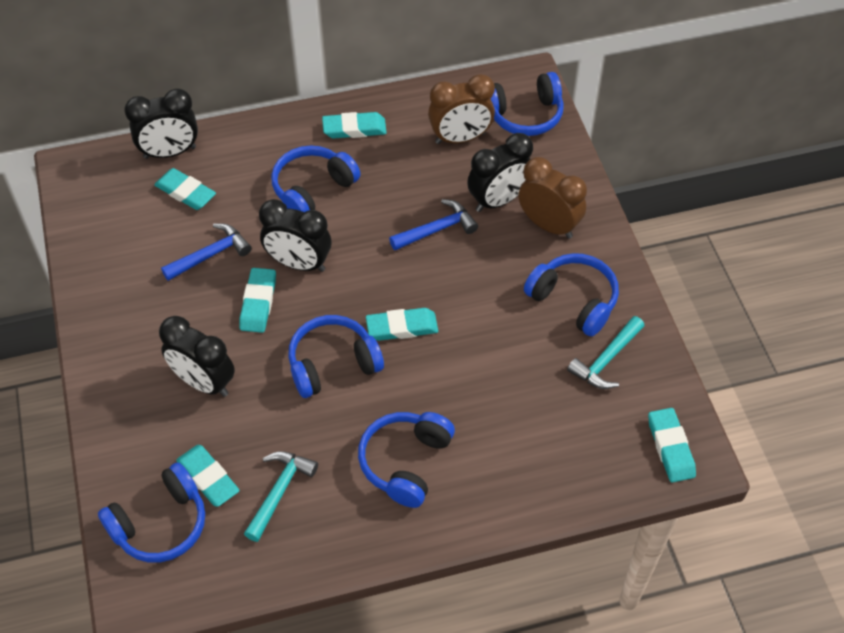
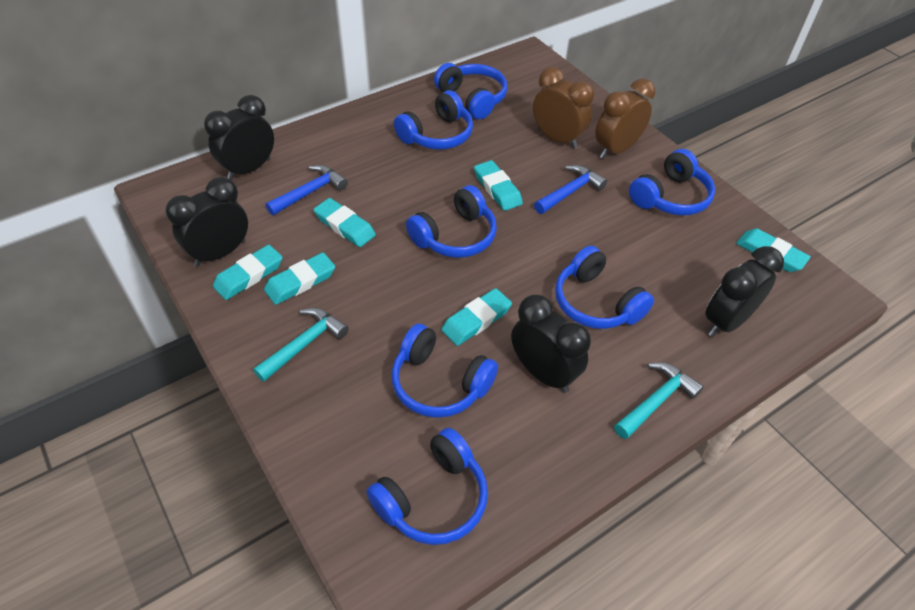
blue headphones: 6 -> 7

